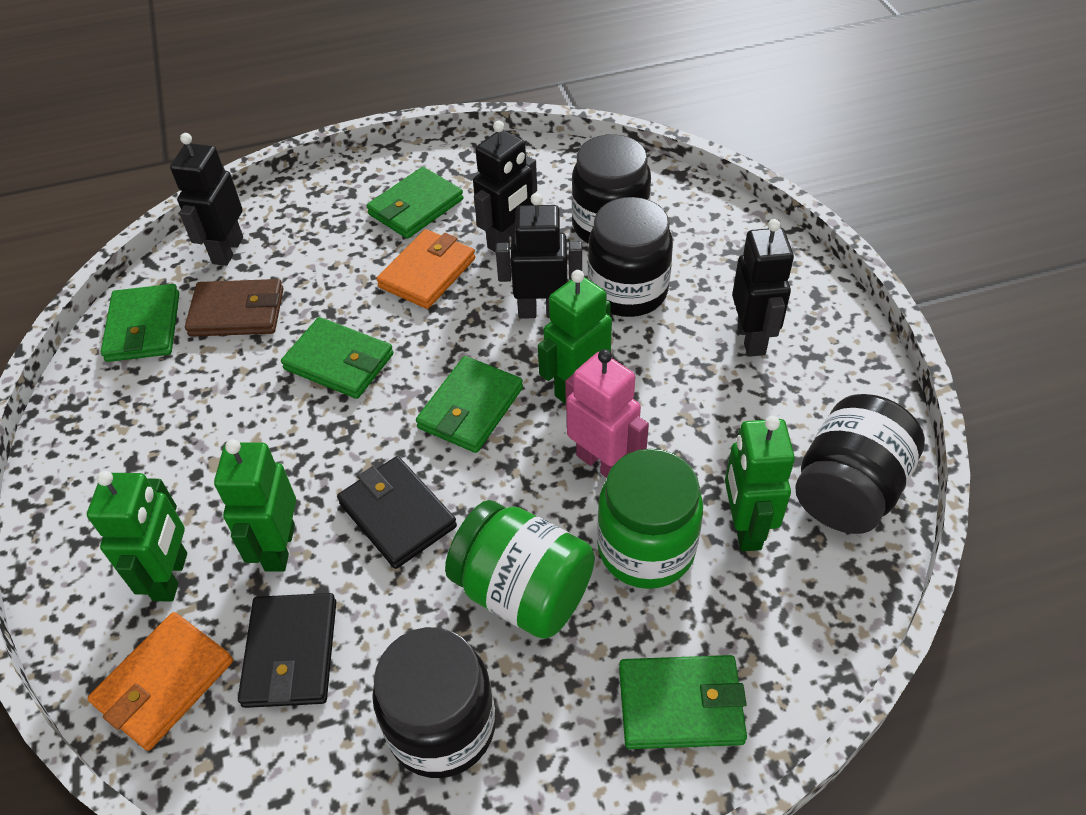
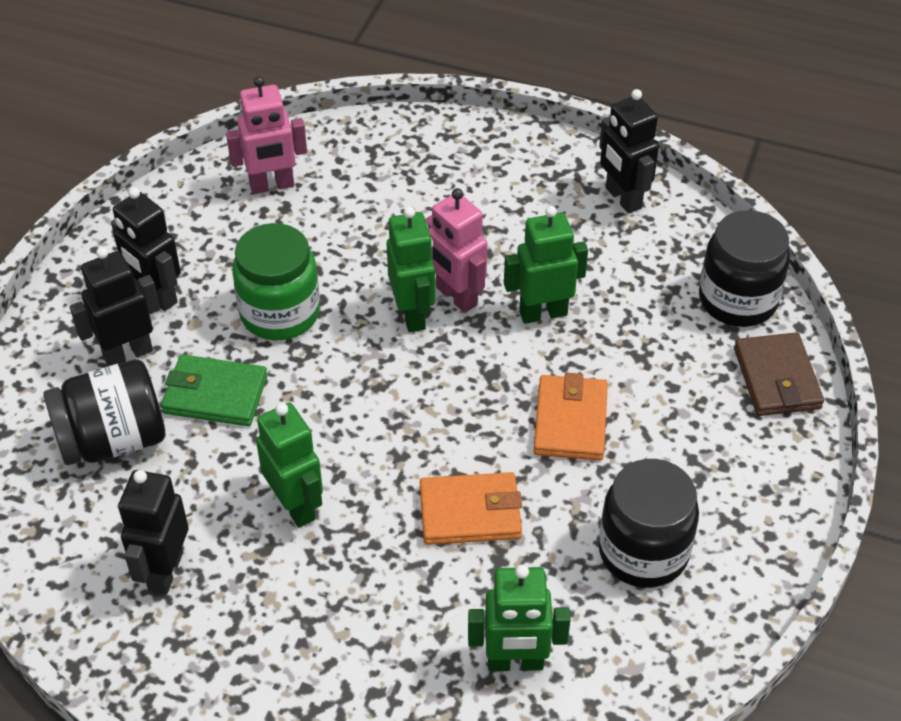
black jar: 4 -> 3
black wallet: 2 -> 0
green jar: 2 -> 1
green wallet: 5 -> 1
pink robot: 1 -> 2

